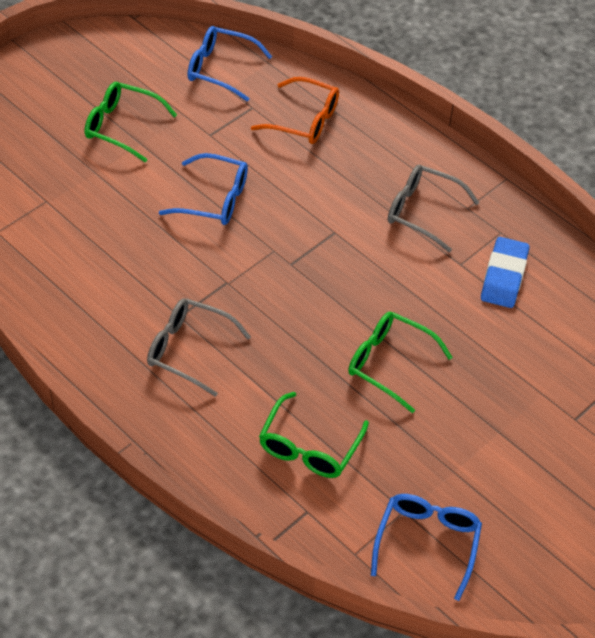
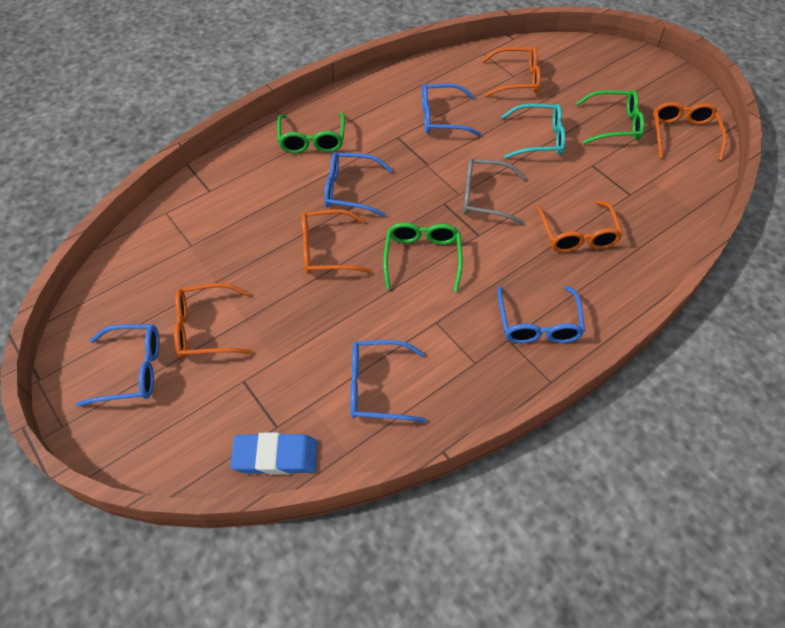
blue glasses: 3 -> 5
grey glasses: 2 -> 1
orange glasses: 1 -> 5
turquoise glasses: 0 -> 1

